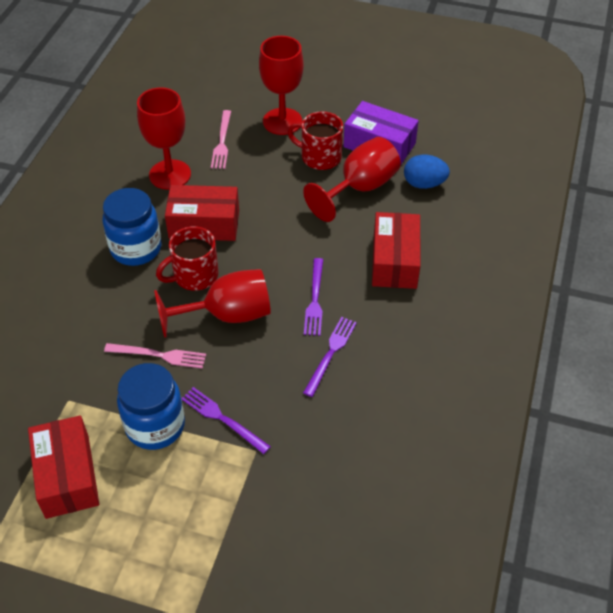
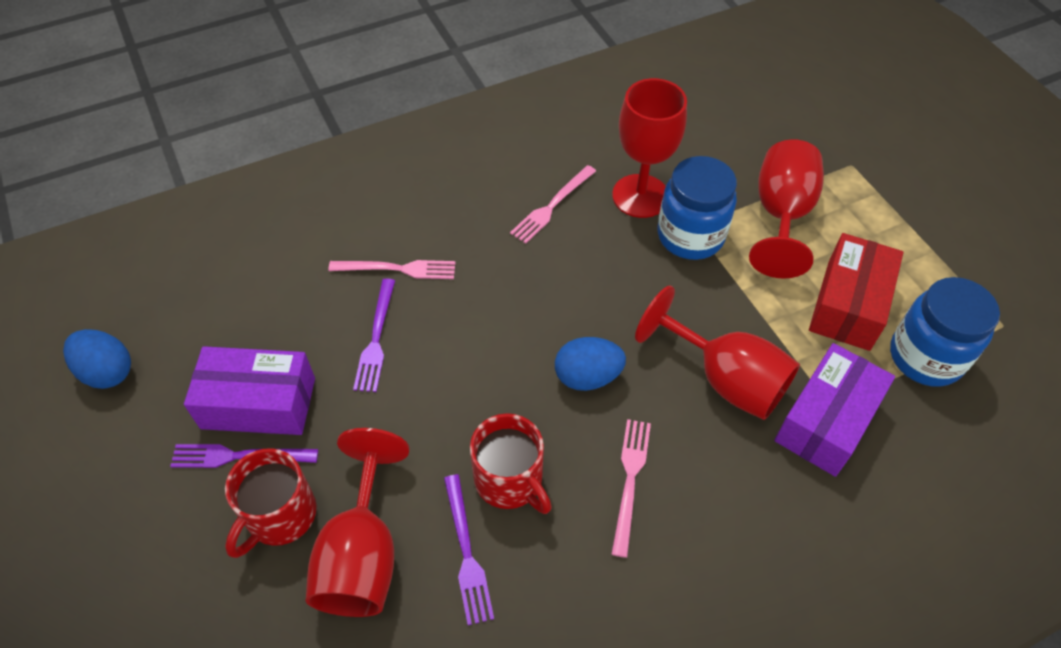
blue egg: 1 -> 2
pink fork: 2 -> 3
purple box: 1 -> 2
red box: 3 -> 1

